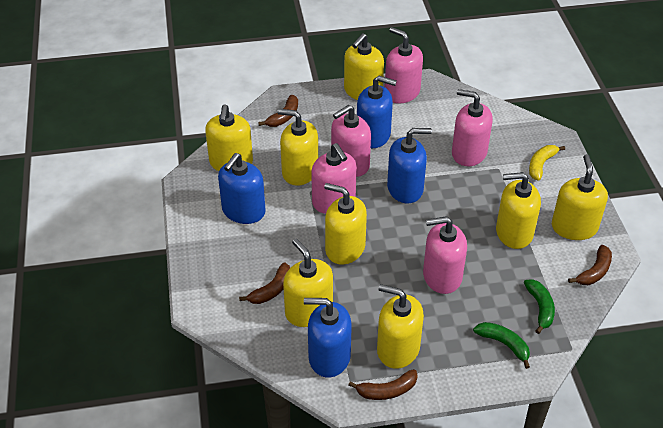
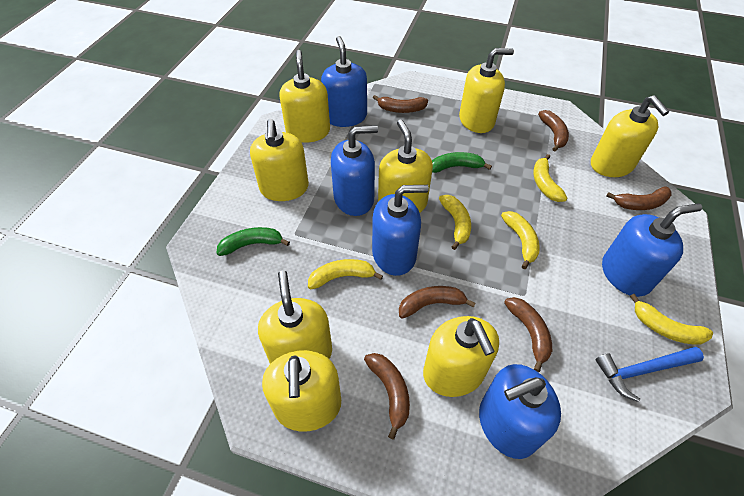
blue hammer: 0 -> 1
blue soap dispenser: 4 -> 5
brown banana: 4 -> 6
pink soap dispenser: 5 -> 0
yellow banana: 1 -> 5

